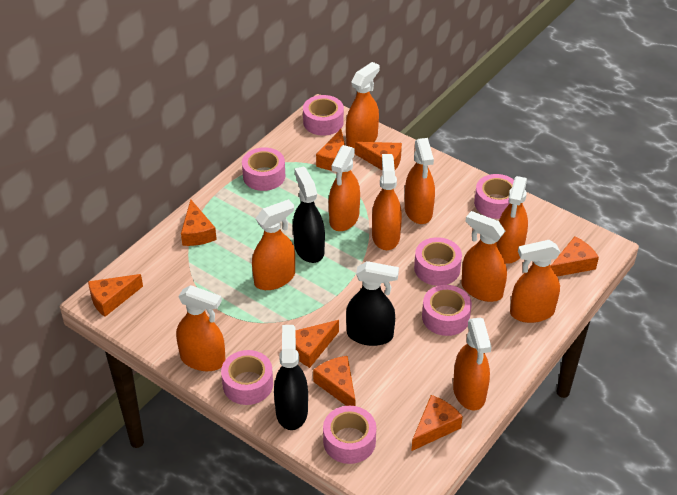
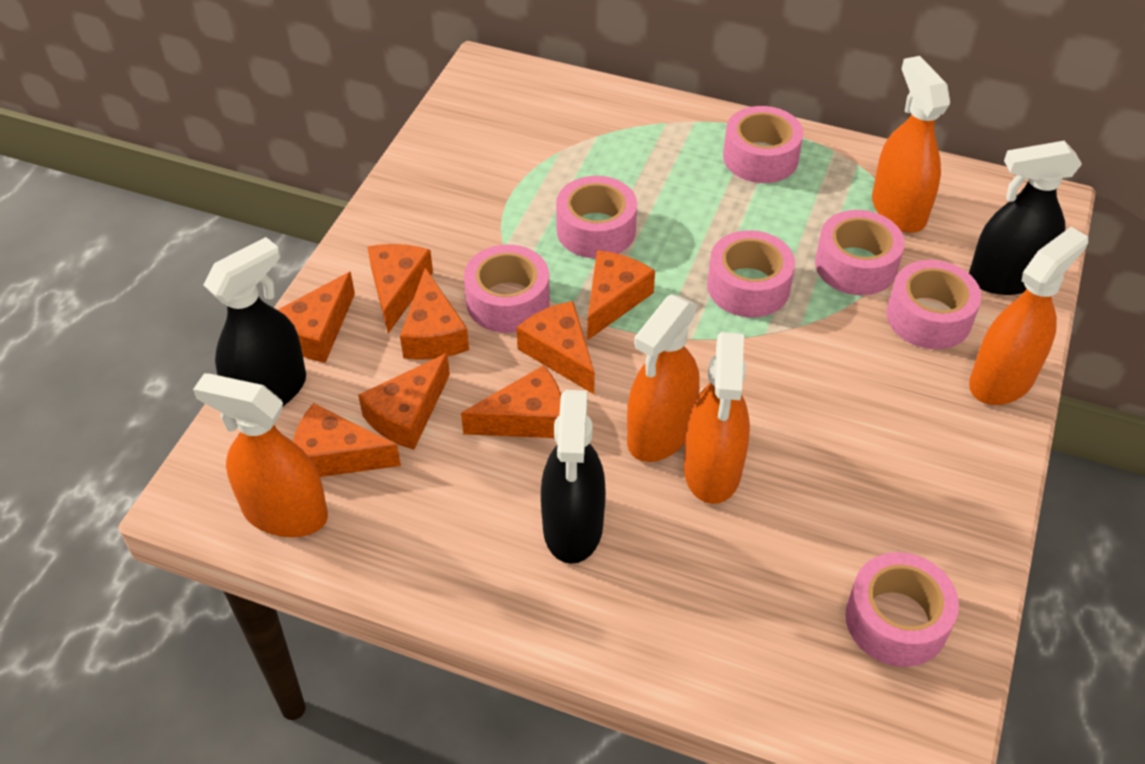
orange spray bottle: 10 -> 5

